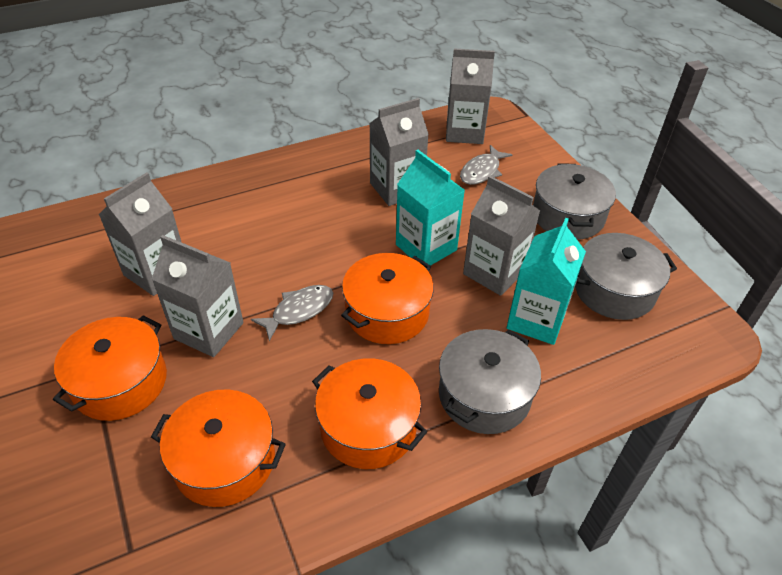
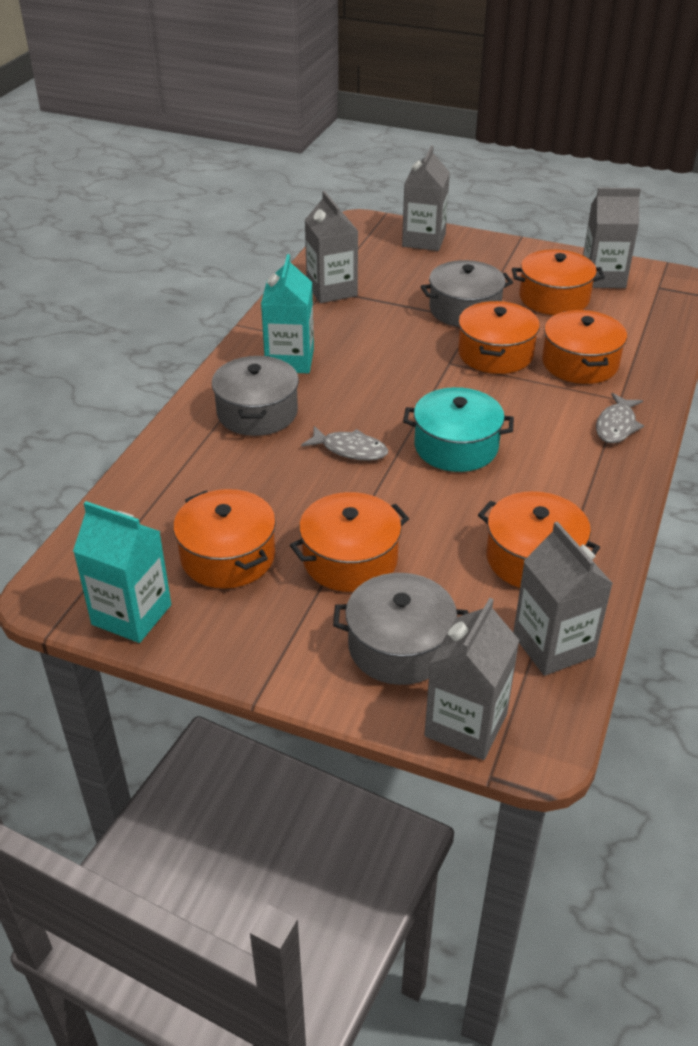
orange pot: 4 -> 6
turquoise pot: 0 -> 1

